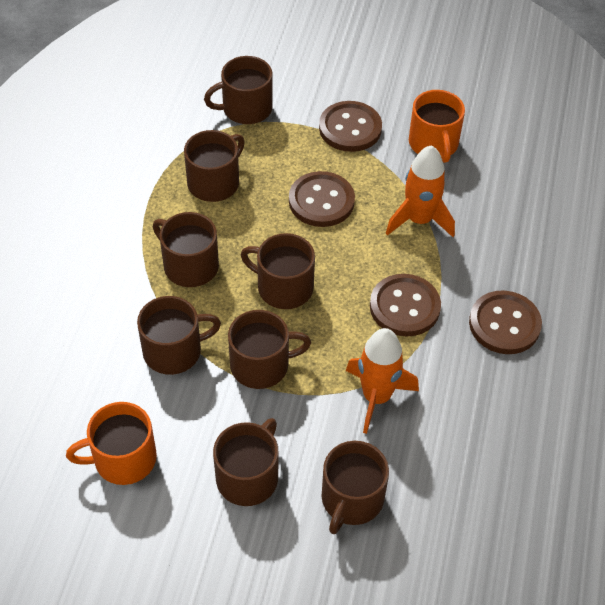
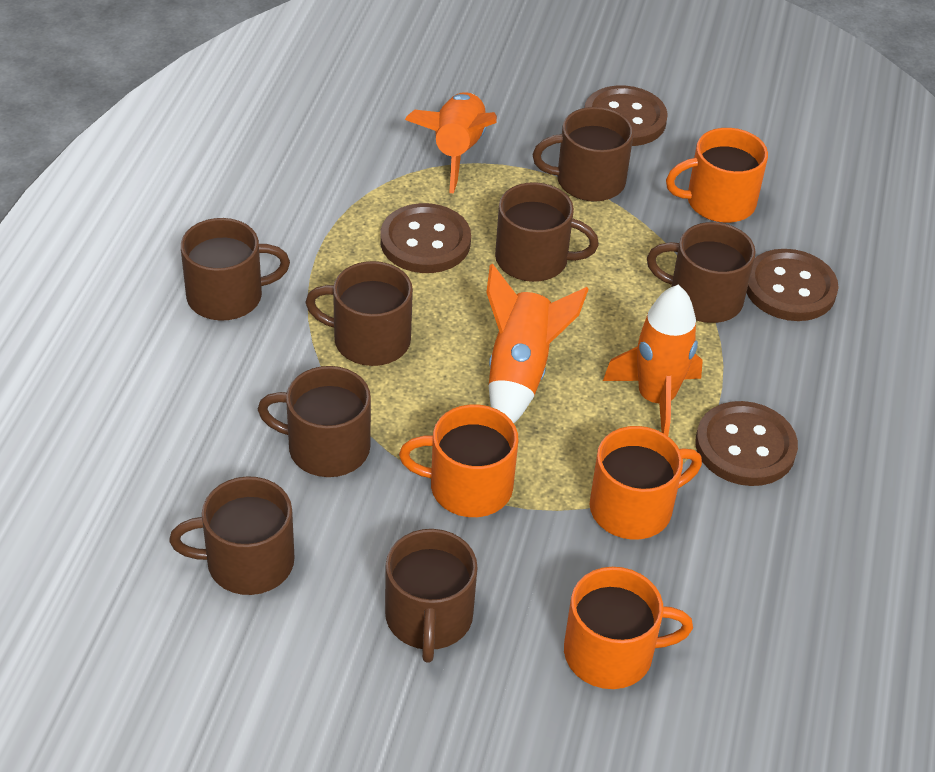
orange mug: 2 -> 4
orange rocket: 2 -> 3

